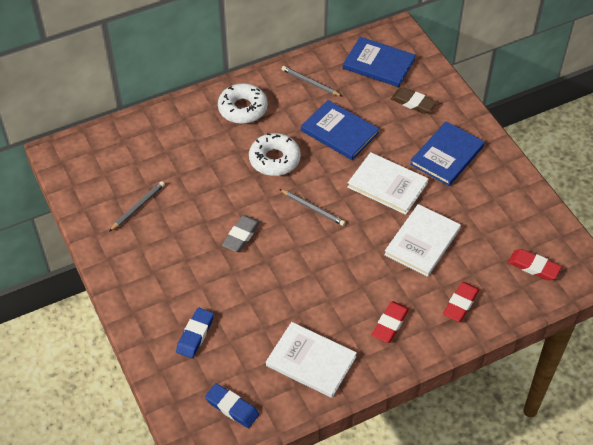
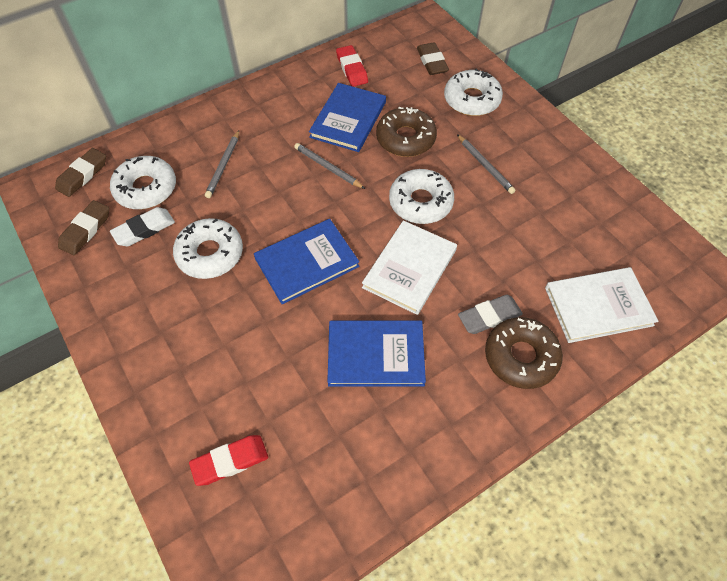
blue eraser: 2 -> 0
brown donut: 0 -> 2
brown eraser: 1 -> 3
red eraser: 3 -> 2
white book: 3 -> 2
white donut: 2 -> 4
white eraser: 0 -> 1

